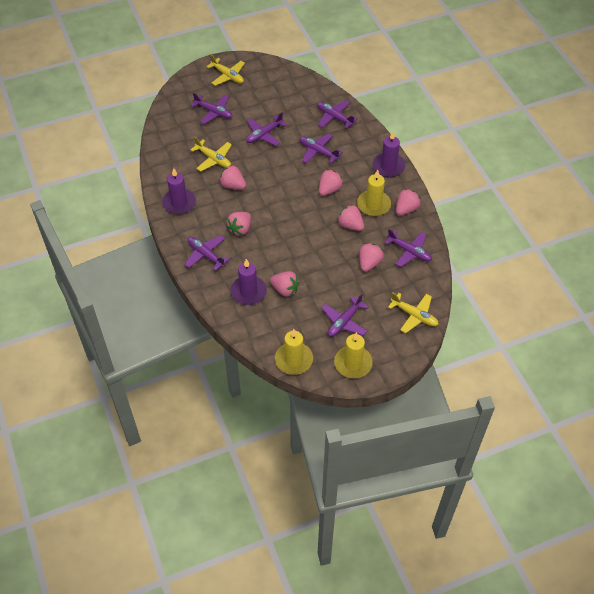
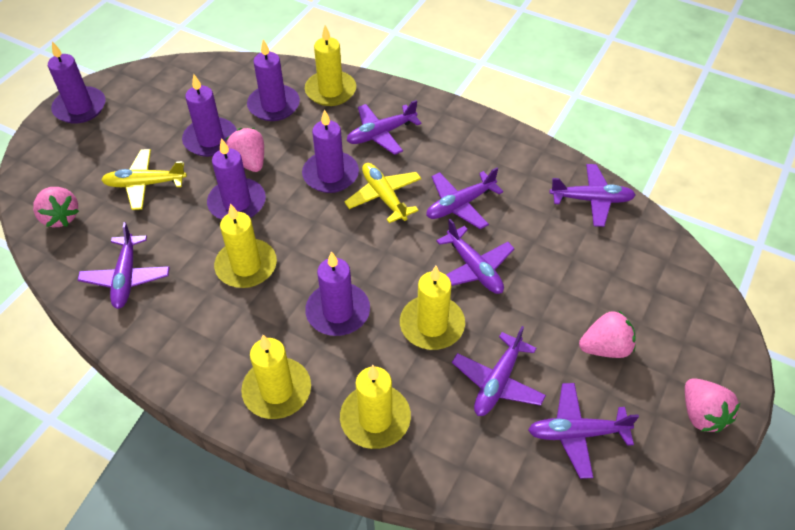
pink strawberry: 7 -> 4
purple candle: 3 -> 6
yellow candle: 3 -> 5
yellow plane: 3 -> 2

